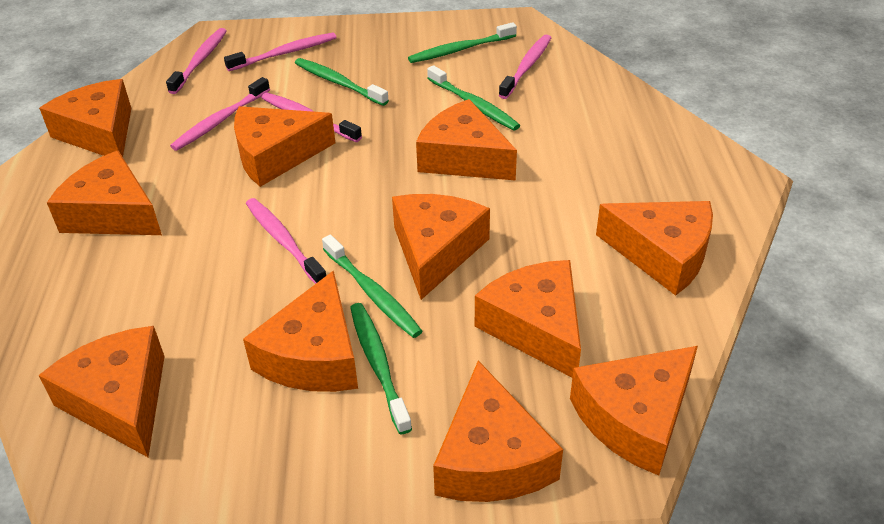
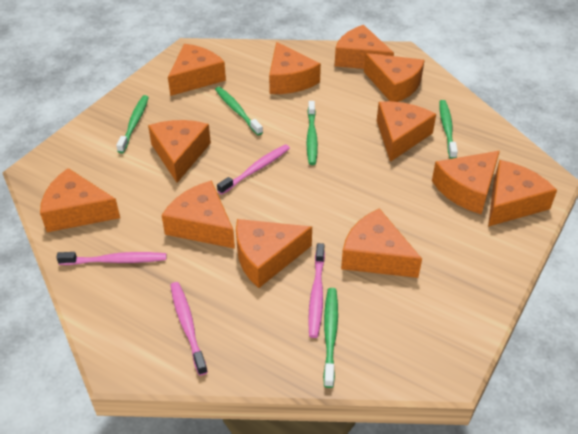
orange cheese: 11 -> 12
pink toothbrush: 6 -> 4

